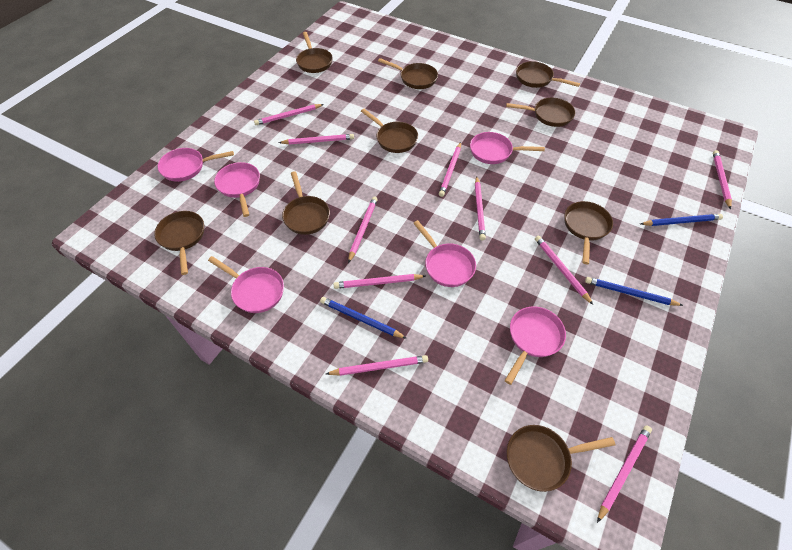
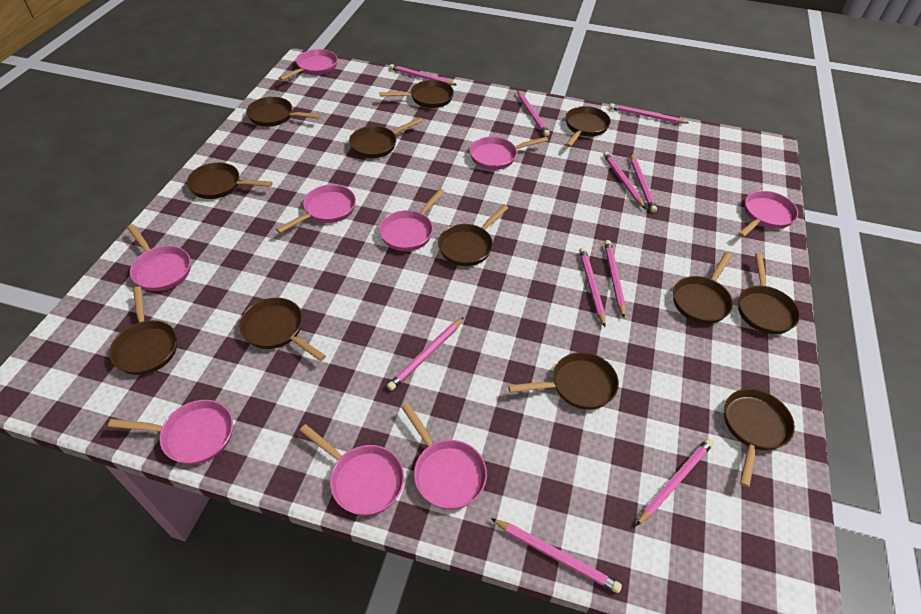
blue pencil: 3 -> 0
brown pan: 9 -> 12
pink pan: 6 -> 9

